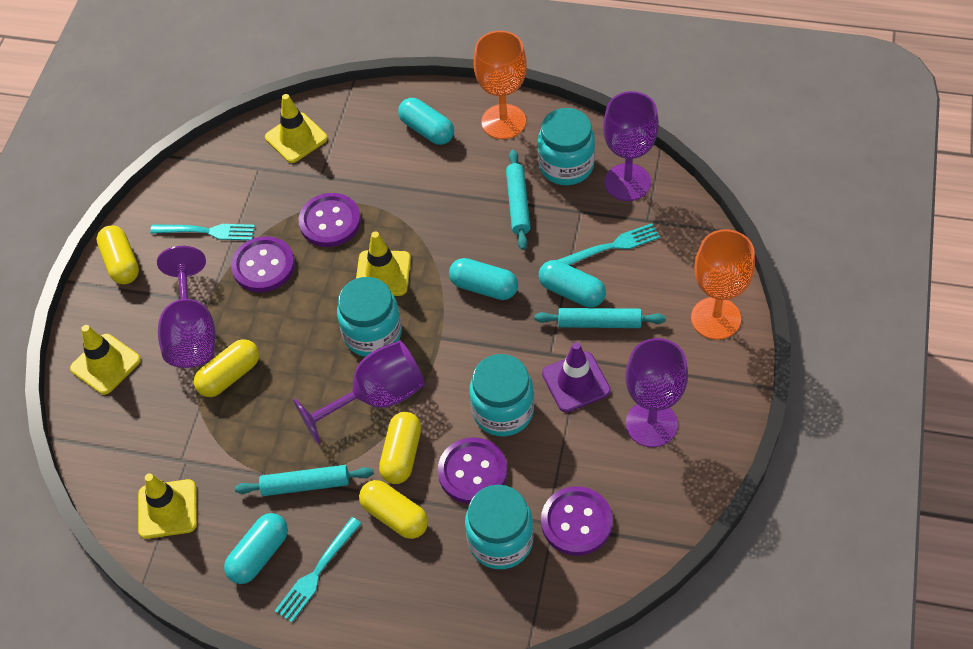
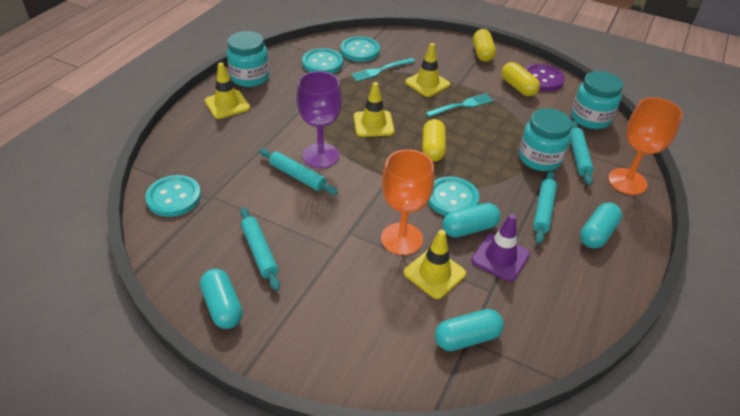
purple button: 4 -> 1
purple goblet: 4 -> 1
turquoise button: 0 -> 4
turquoise fork: 3 -> 2
turquoise jar: 4 -> 3
turquoise rolling pin: 3 -> 4
yellow capsule: 4 -> 3

